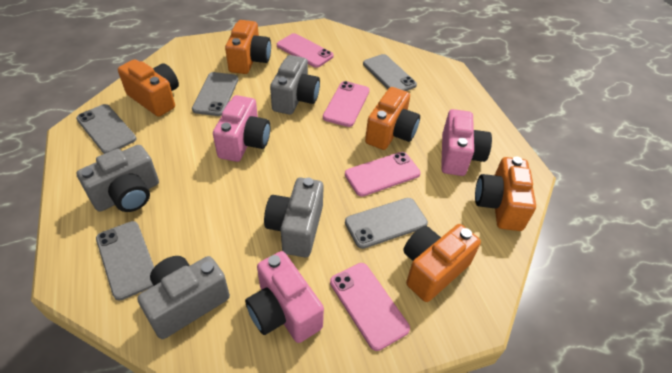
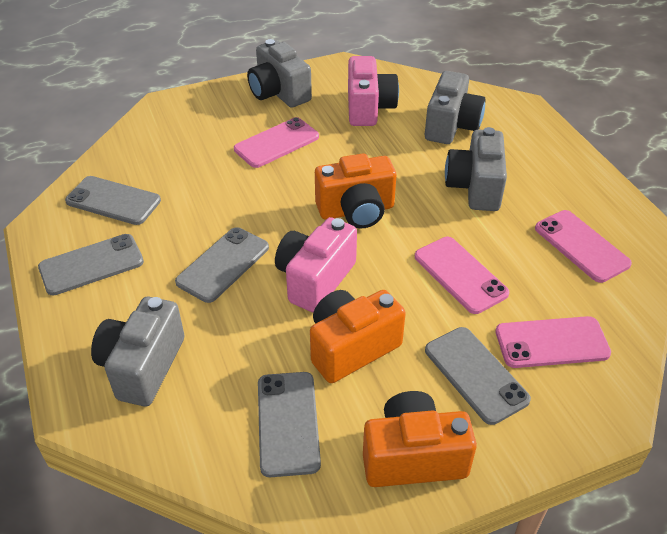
orange camera: 5 -> 3
pink camera: 3 -> 2

